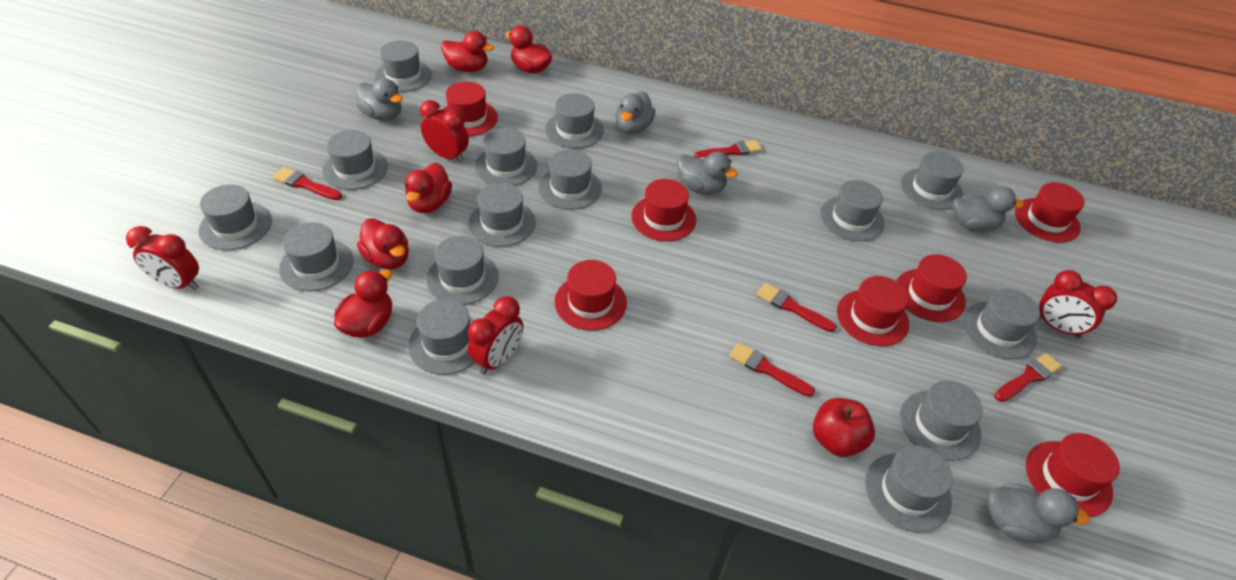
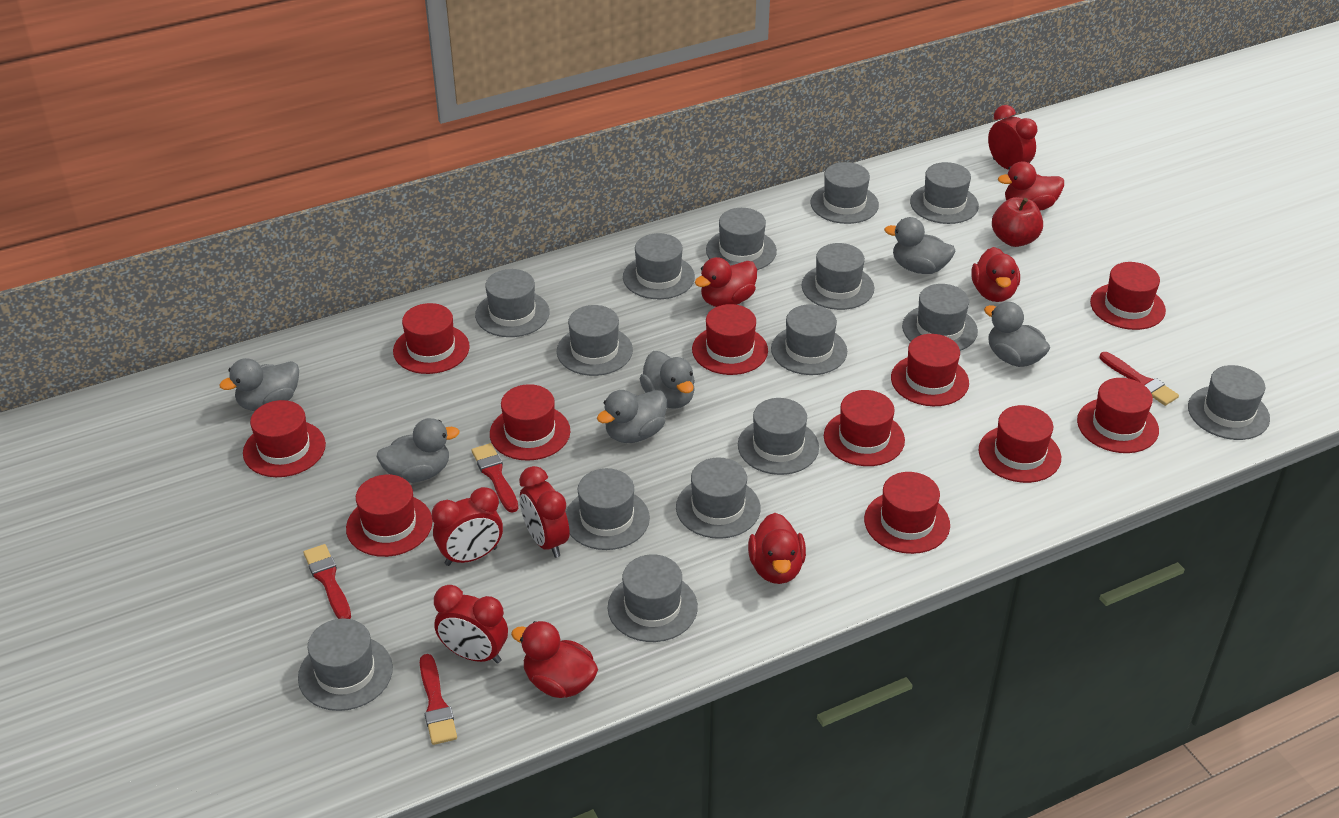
grey duck: 5 -> 6
red brush: 5 -> 4
red hat: 7 -> 11

